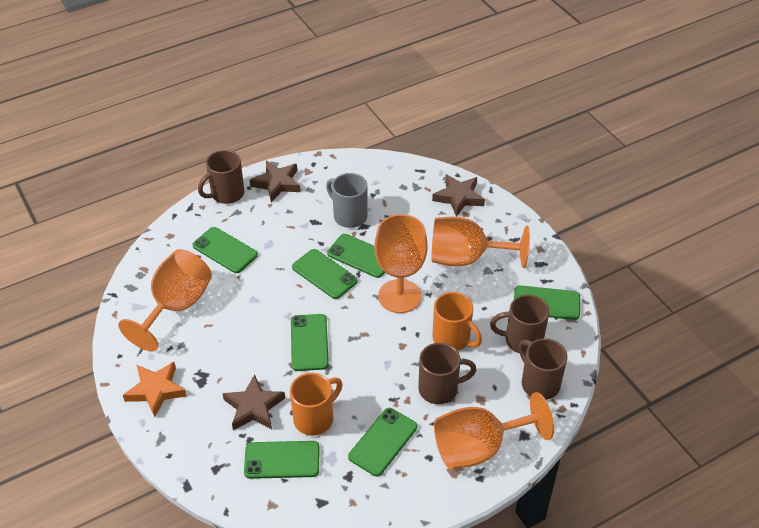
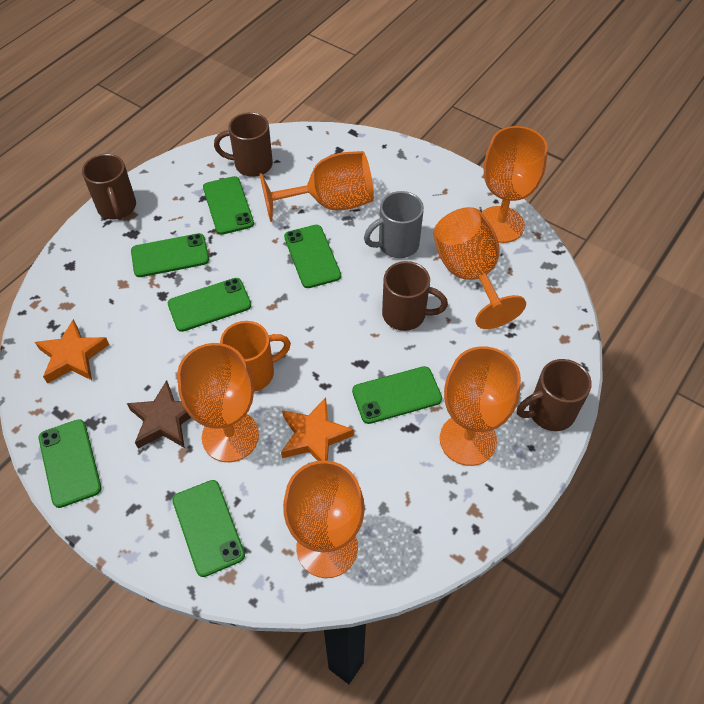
brown star: 3 -> 1
orange goblet: 4 -> 6
orange mug: 2 -> 1
orange star: 1 -> 2

